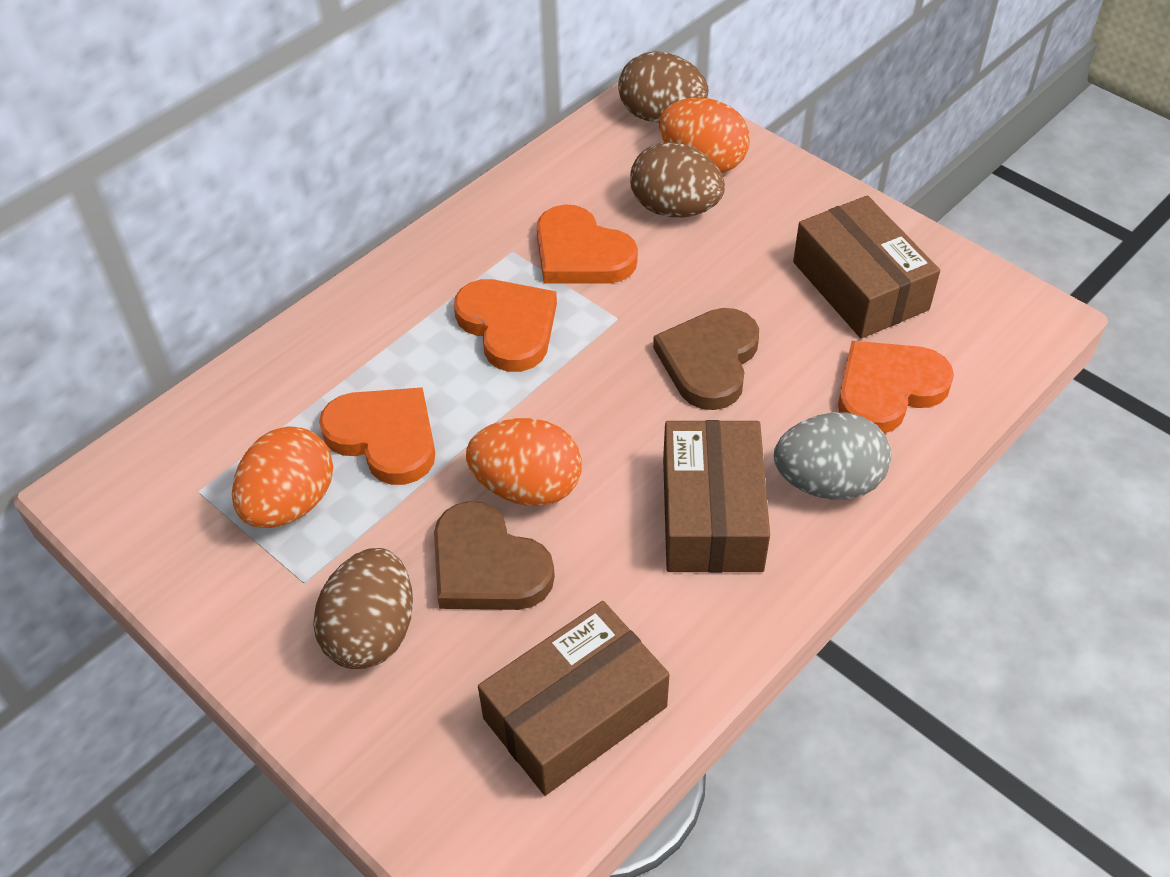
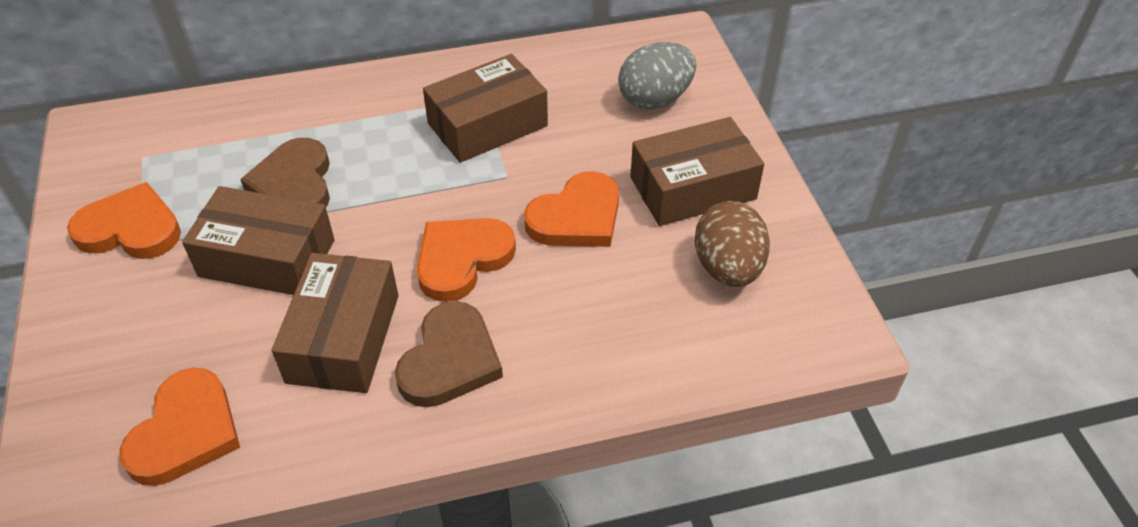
brown box: 3 -> 4
brown egg: 3 -> 1
orange egg: 3 -> 0

